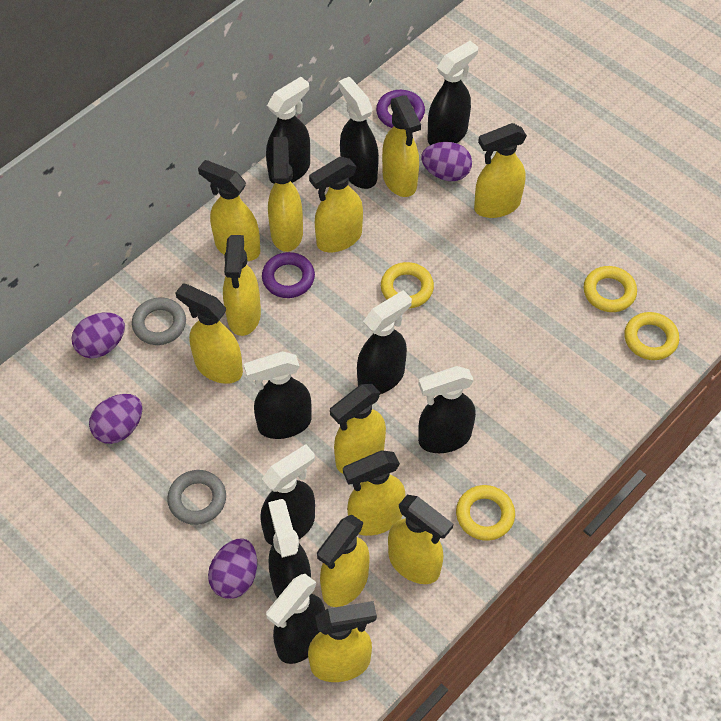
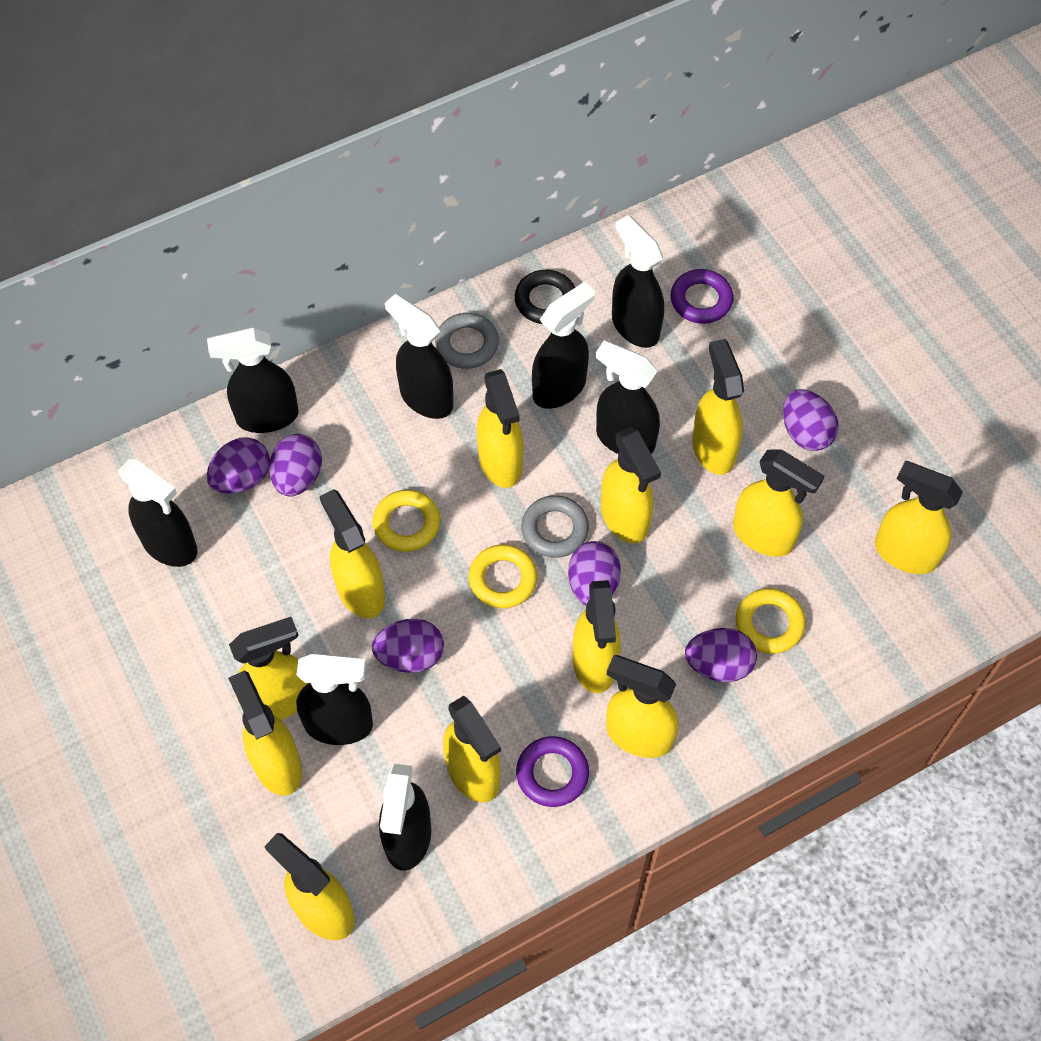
black ring: 0 -> 1
black spray bottle: 9 -> 8
purple egg: 4 -> 6
yellow ring: 4 -> 3

